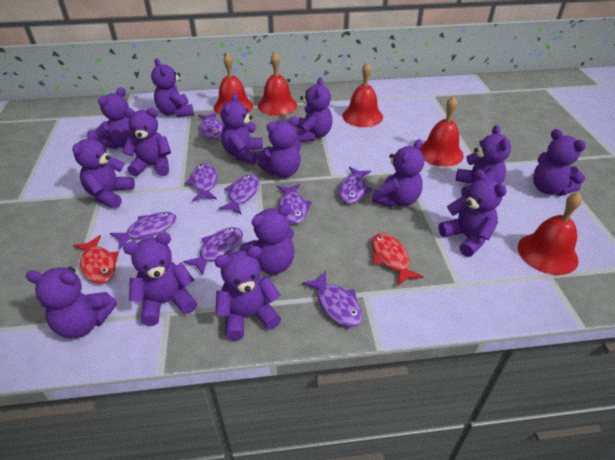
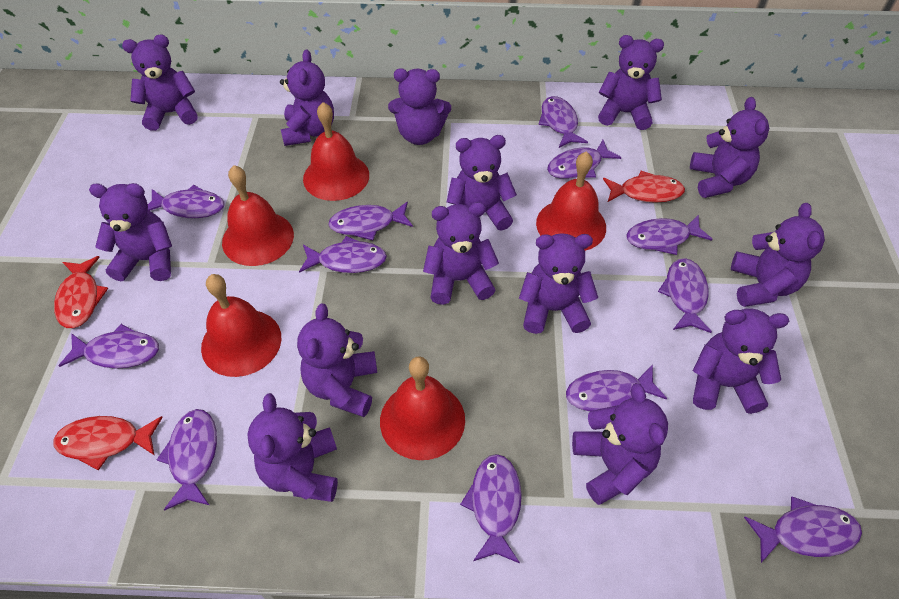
purple fish: 8 -> 12
purple teddy bear: 15 -> 14
red fish: 2 -> 3

